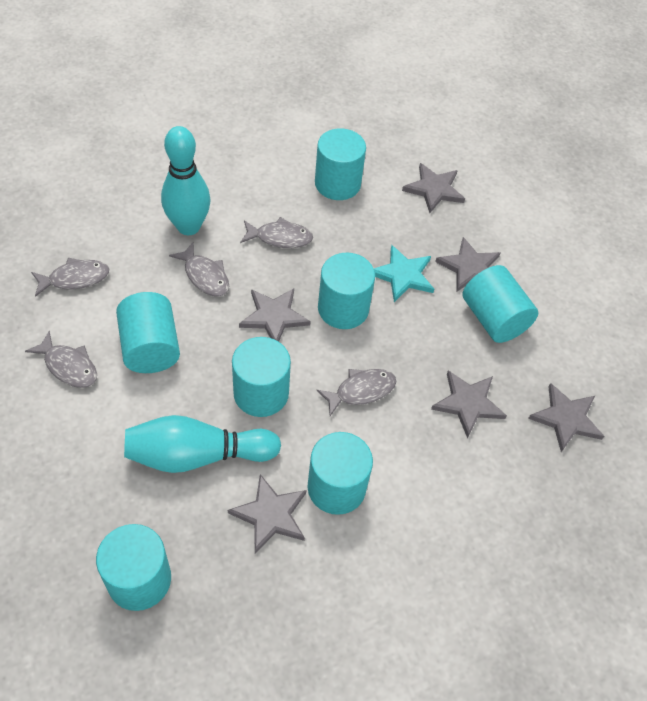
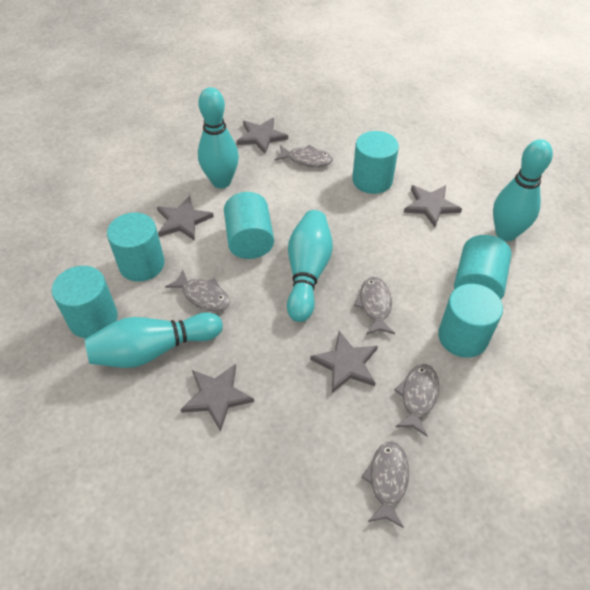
grey star: 6 -> 5
turquoise bowling pin: 2 -> 4
turquoise cylinder: 7 -> 6
turquoise star: 1 -> 0

